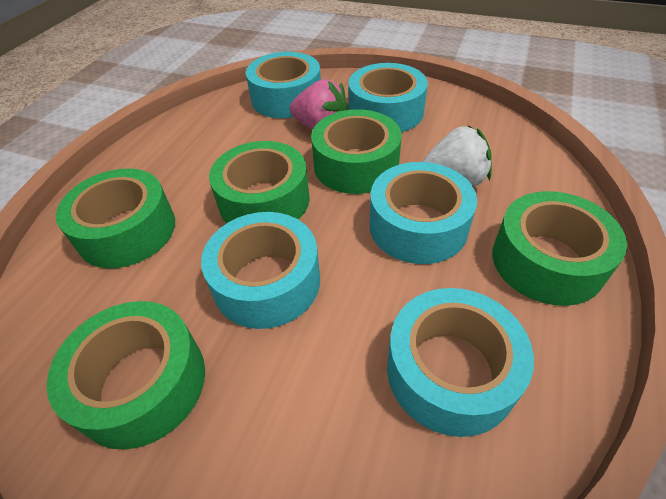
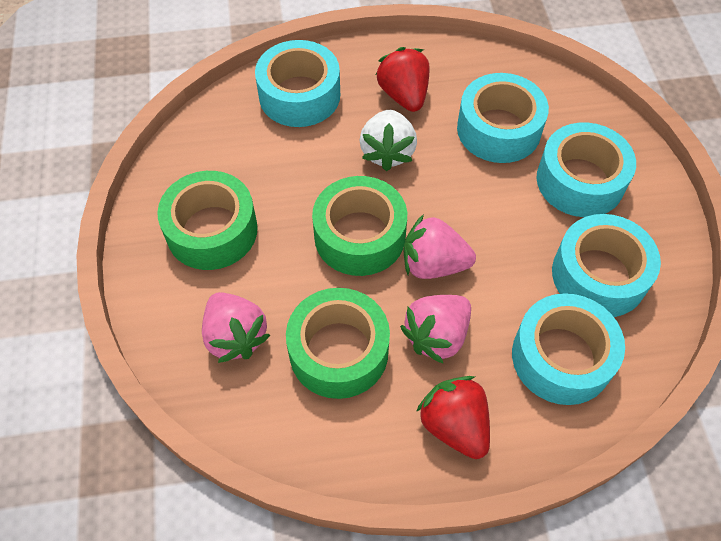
green tape: 5 -> 3
pink strawberry: 1 -> 3
red strawberry: 0 -> 2

